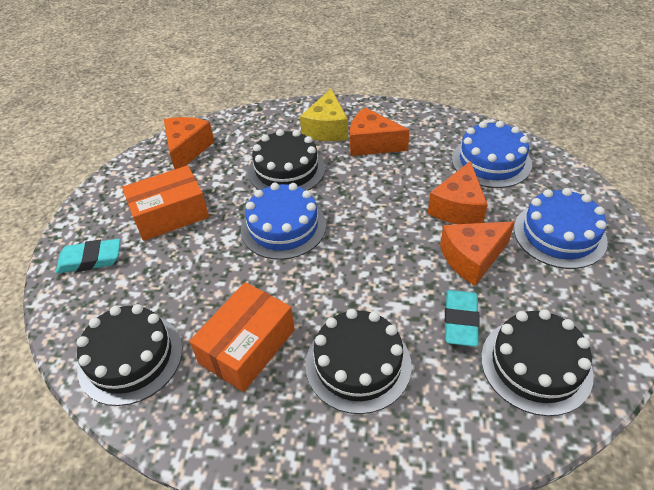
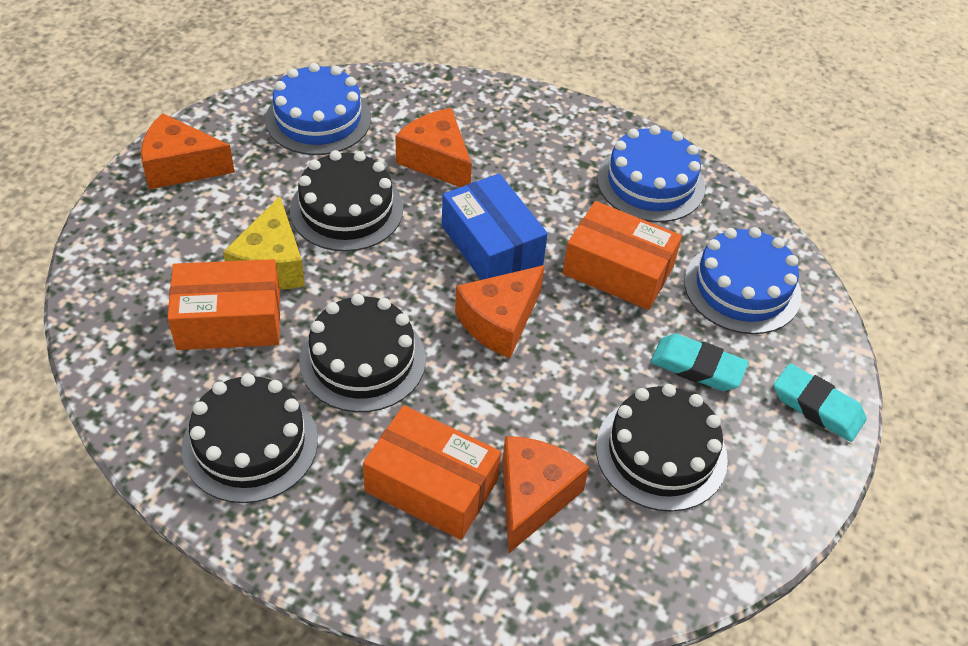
blue box: 0 -> 1
orange box: 2 -> 3

